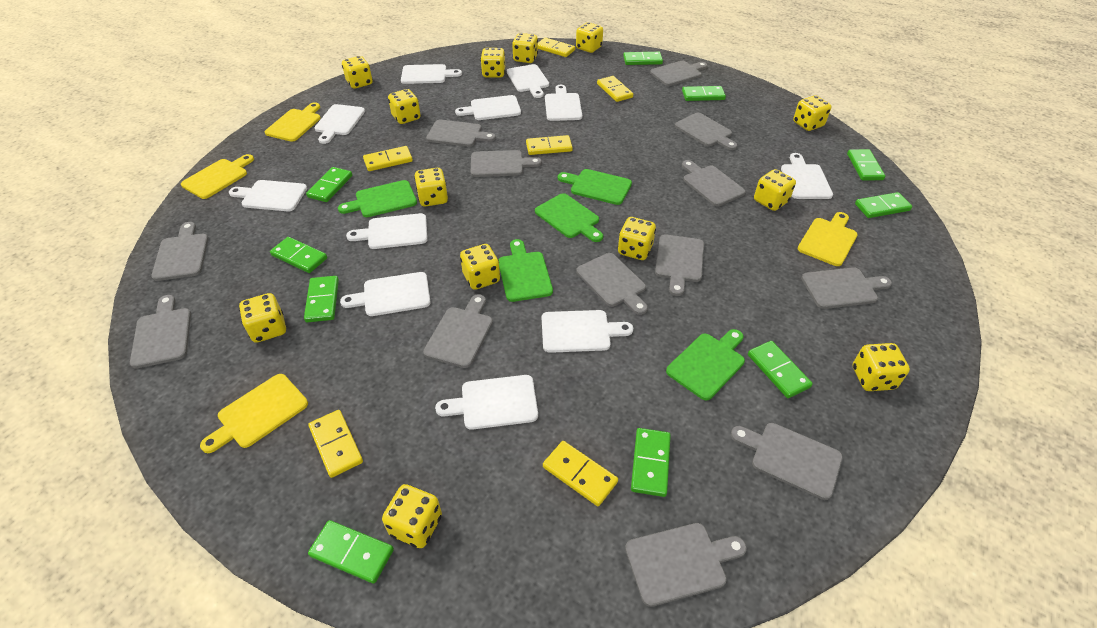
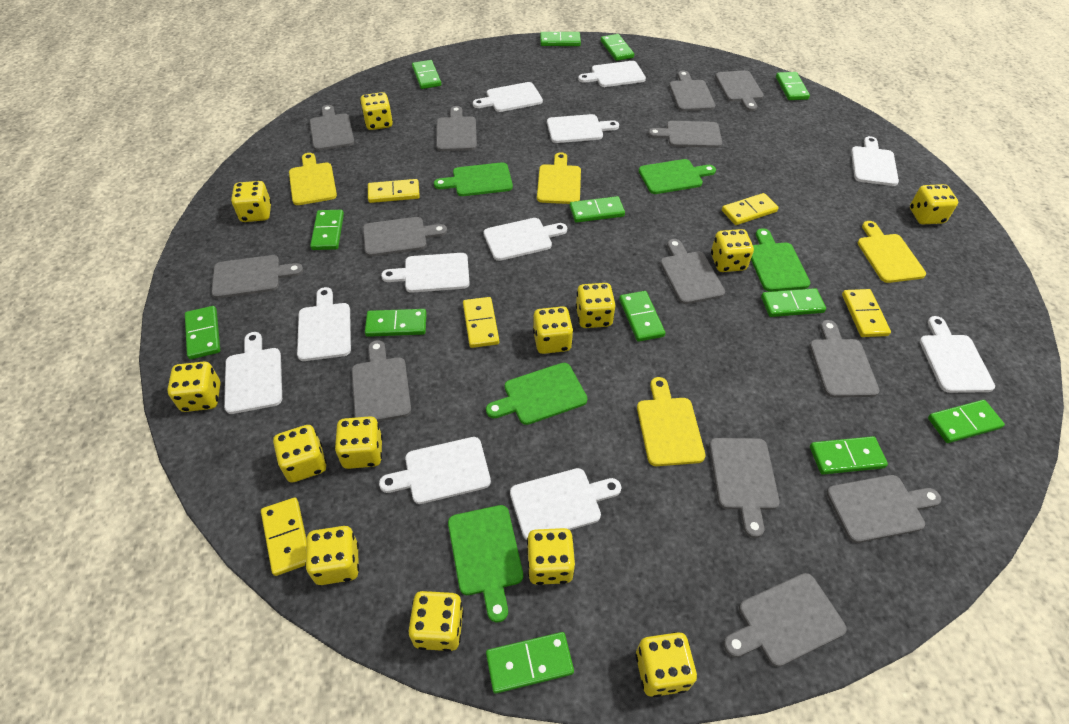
green domino: 10 -> 13
yellow domino: 6 -> 5

